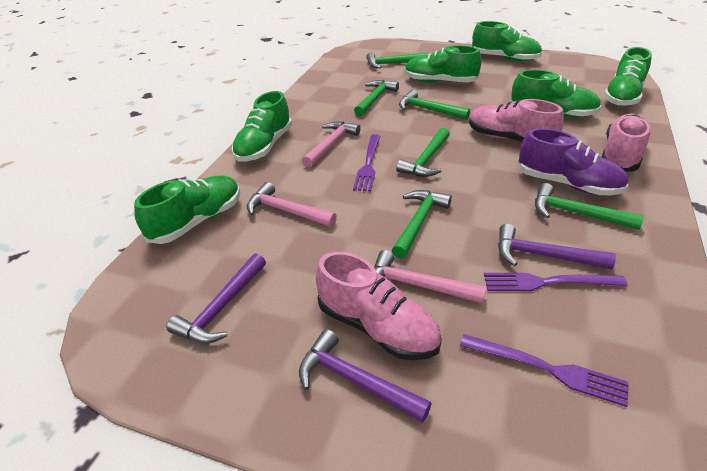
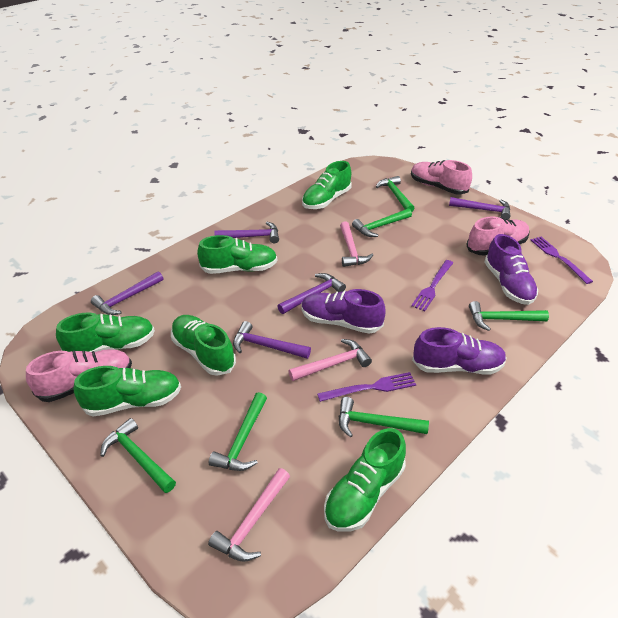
purple hammer: 3 -> 5
purple shoe: 1 -> 3

